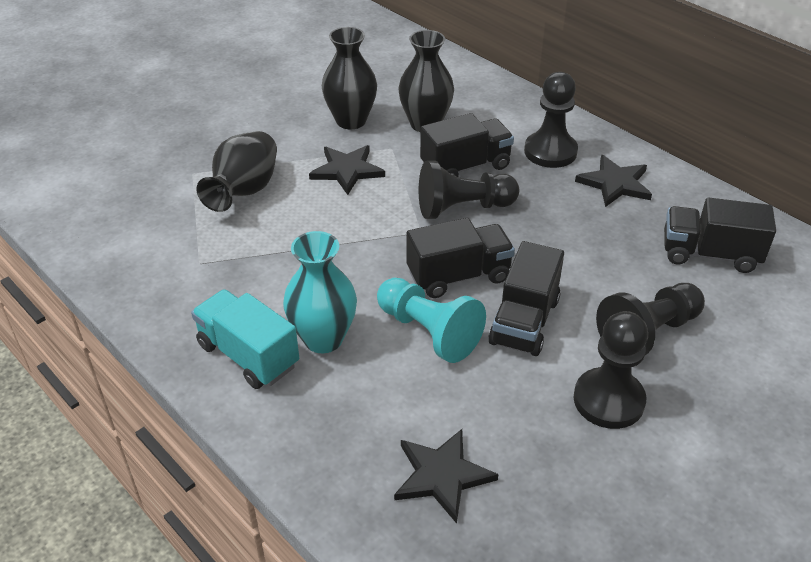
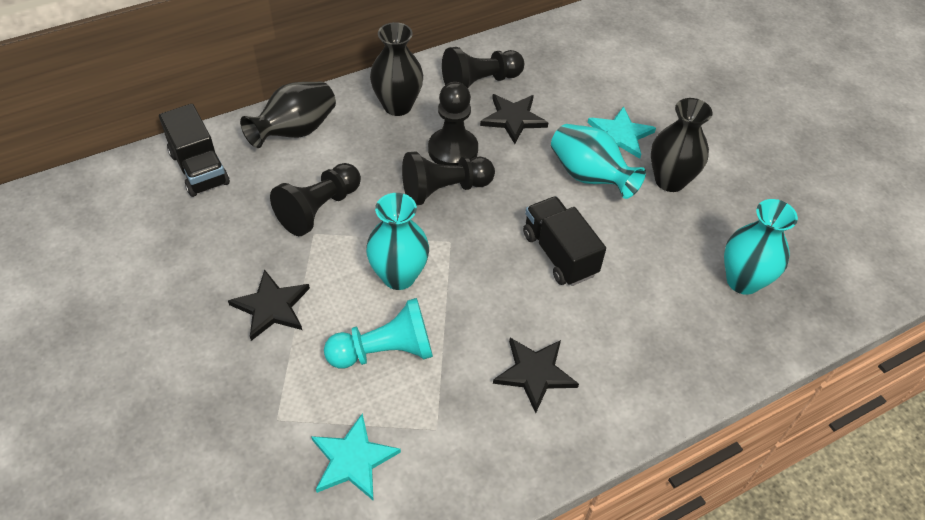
black truck: 4 -> 2
turquoise star: 0 -> 2
turquoise truck: 1 -> 0
turquoise vase: 1 -> 3

